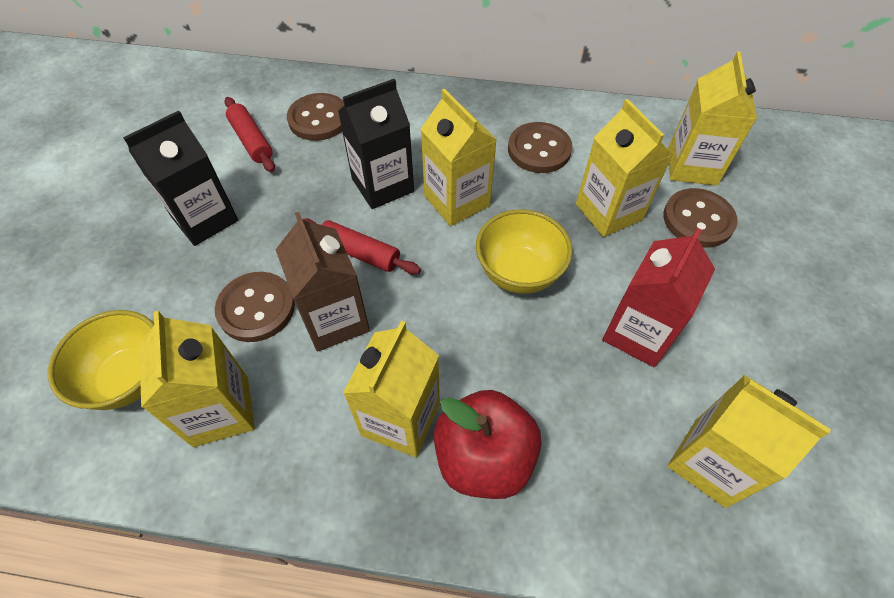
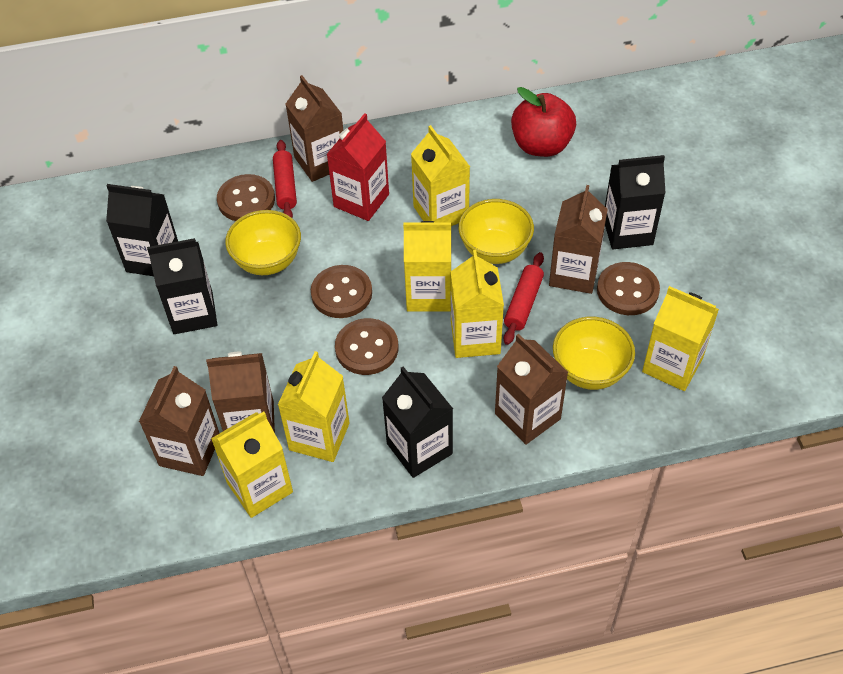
black carton: 2 -> 4
brown carton: 1 -> 5
yellow bowl: 2 -> 3

